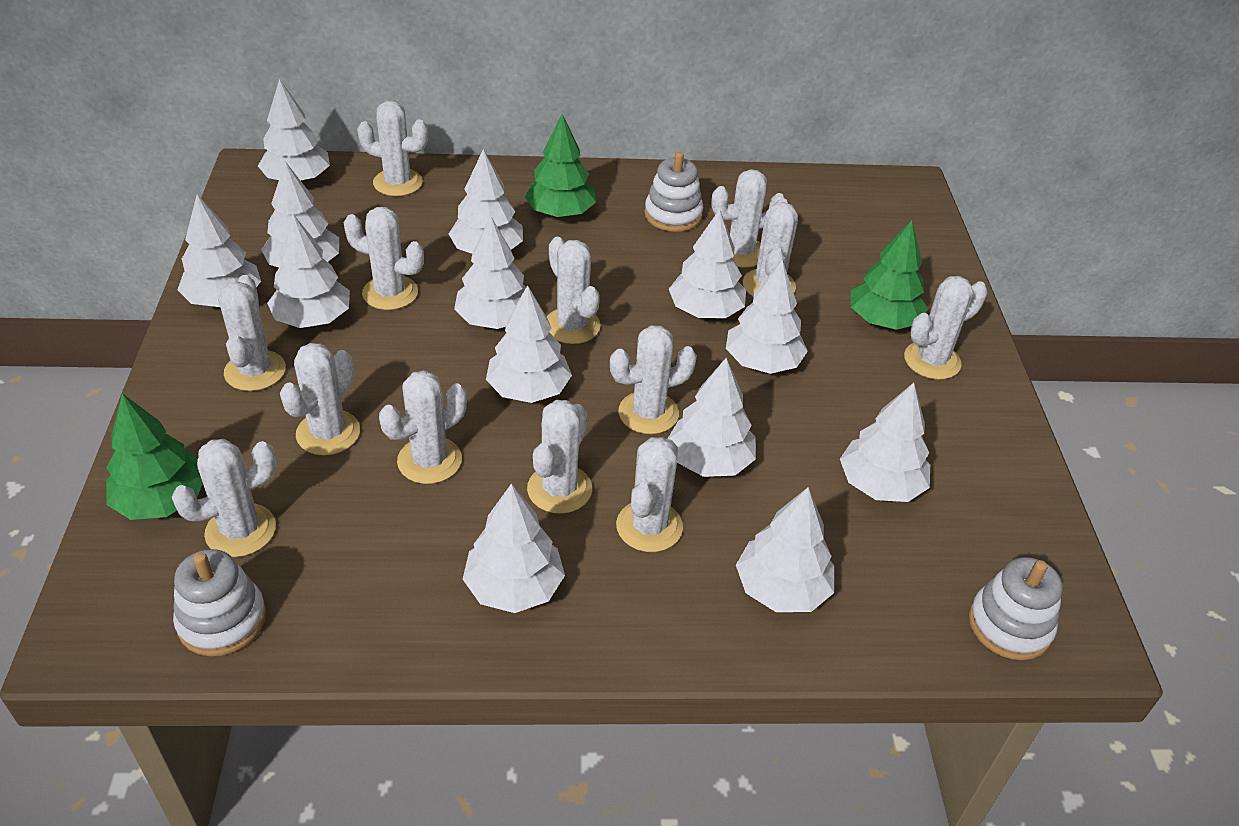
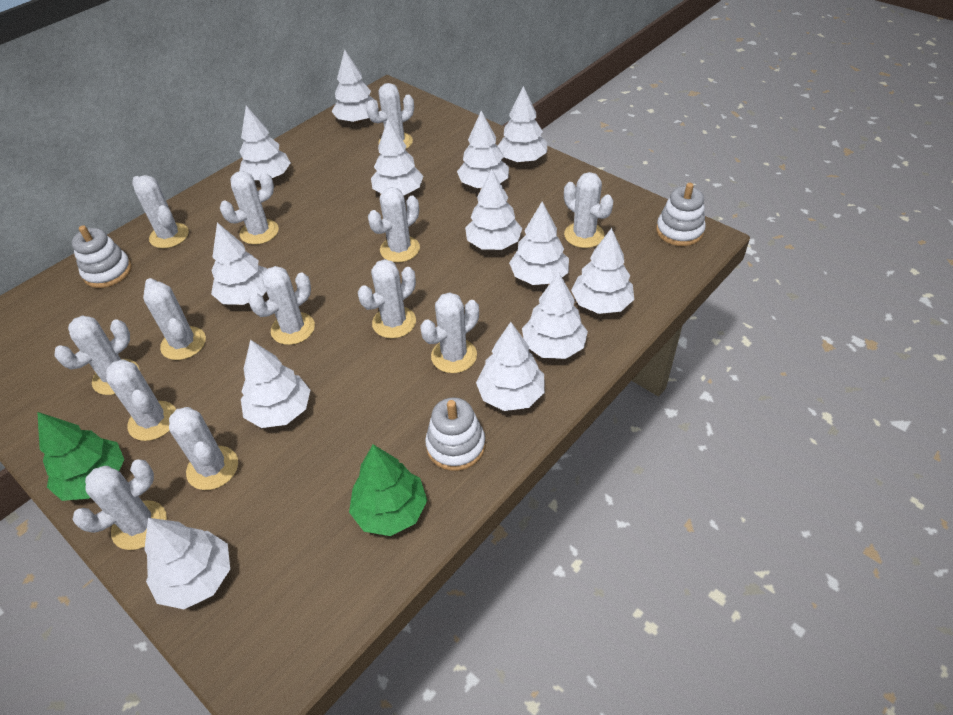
green tree: 3 -> 2

